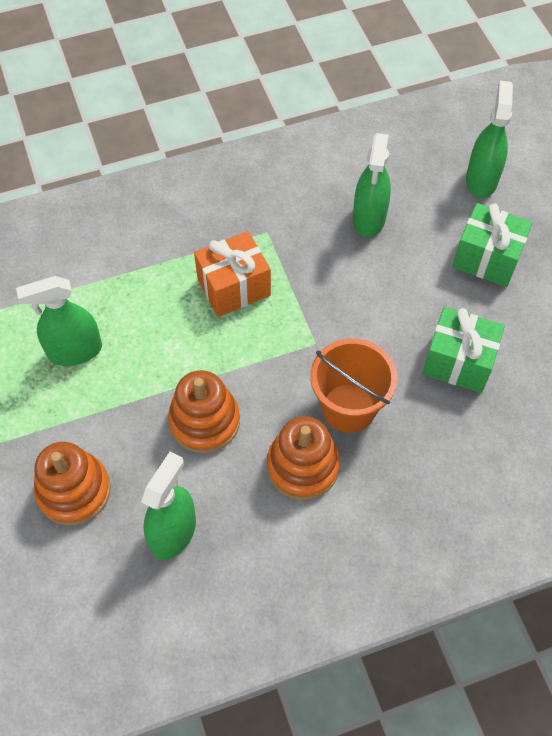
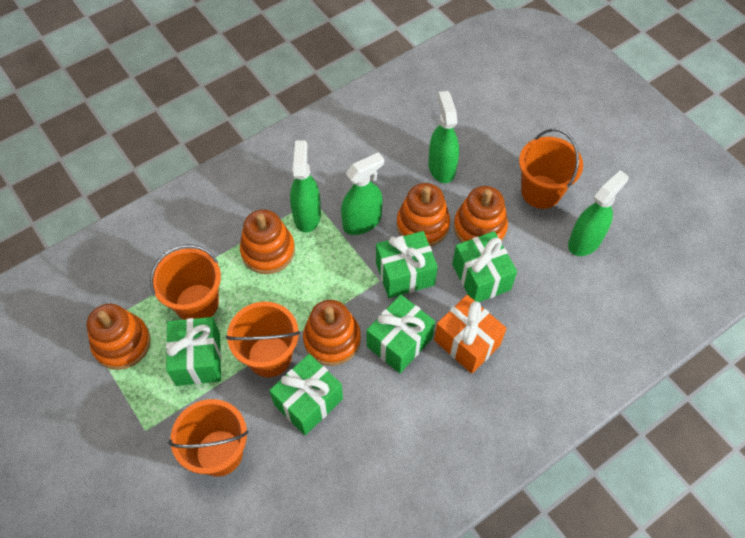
green gift: 2 -> 5
orange bucket: 1 -> 4
orange stacking toy: 3 -> 5

